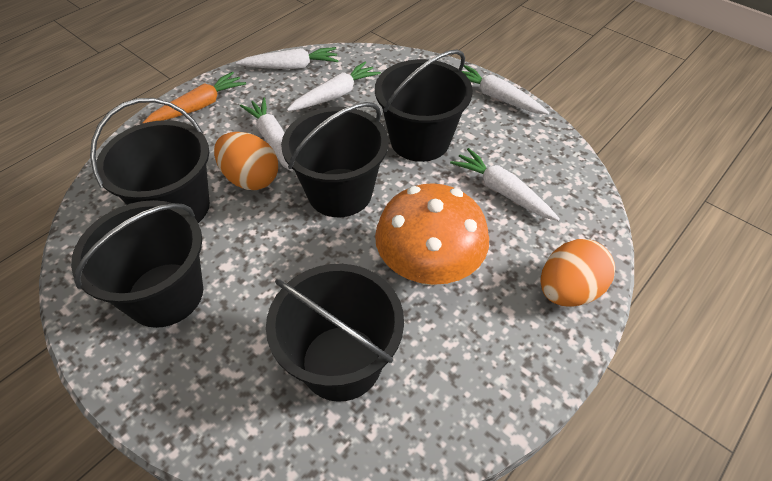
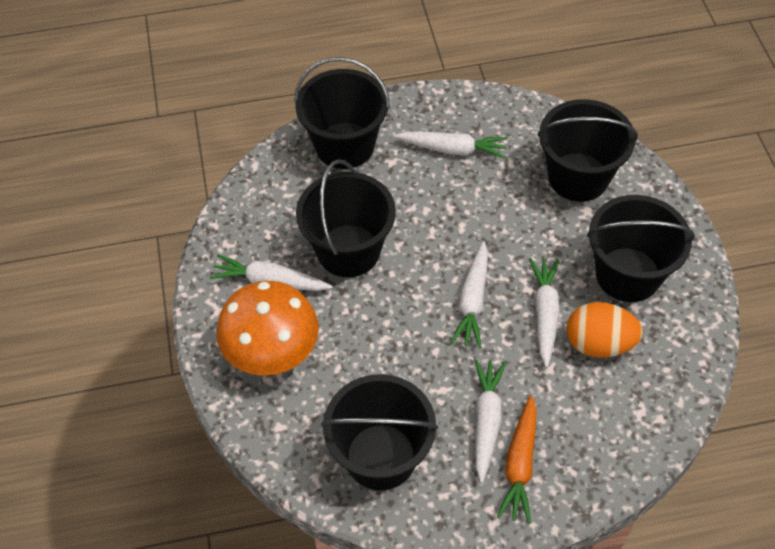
orange egg: 2 -> 1

